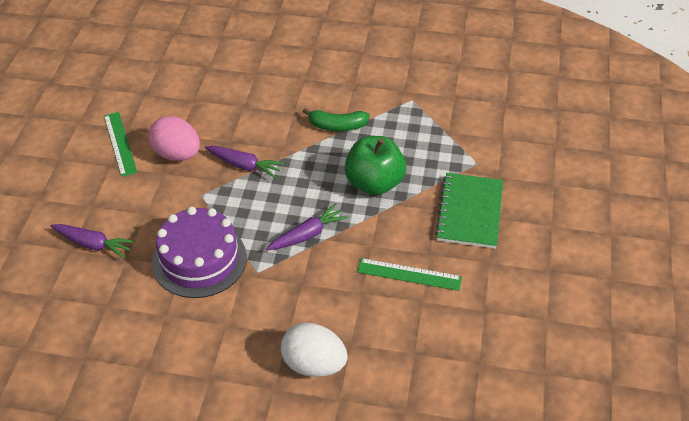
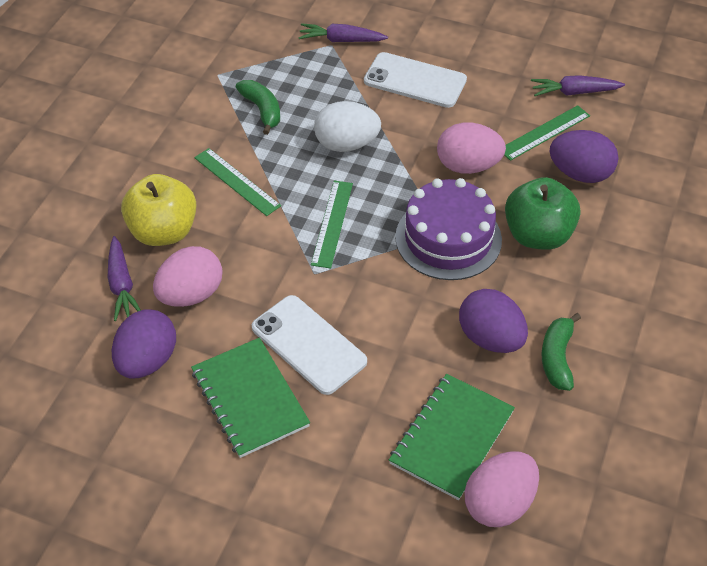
green banana: 1 -> 2
green notebook: 1 -> 2
green ruler: 2 -> 3
pink egg: 1 -> 3
purple egg: 0 -> 3
white phone: 0 -> 2
yellow apple: 0 -> 1

